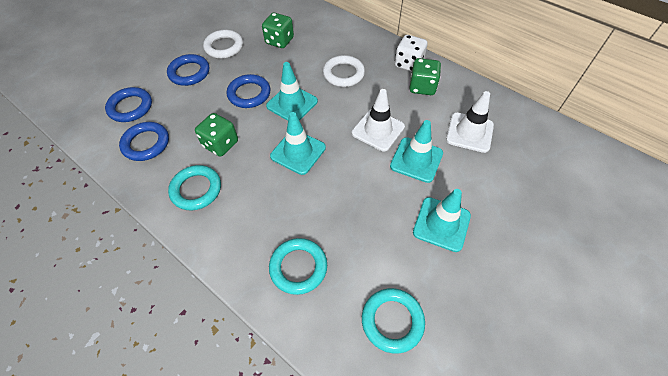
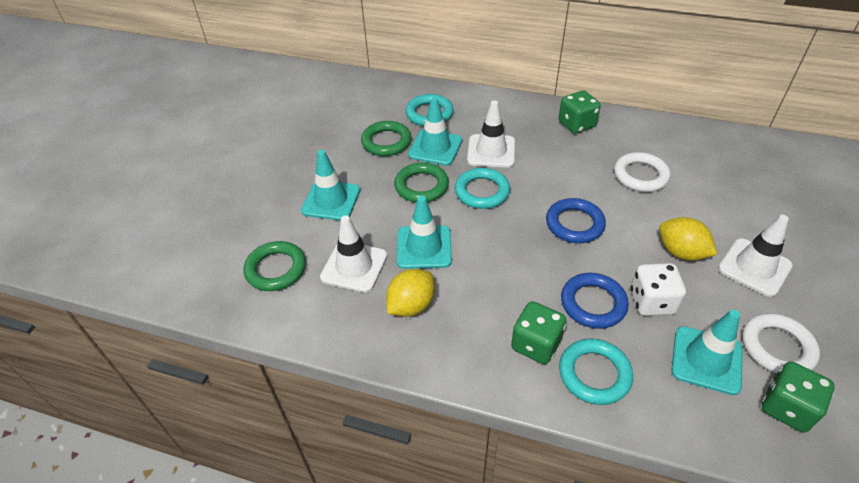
blue ring: 4 -> 2
green ring: 0 -> 3
white traffic cone: 2 -> 3
yellow lemon: 0 -> 2

